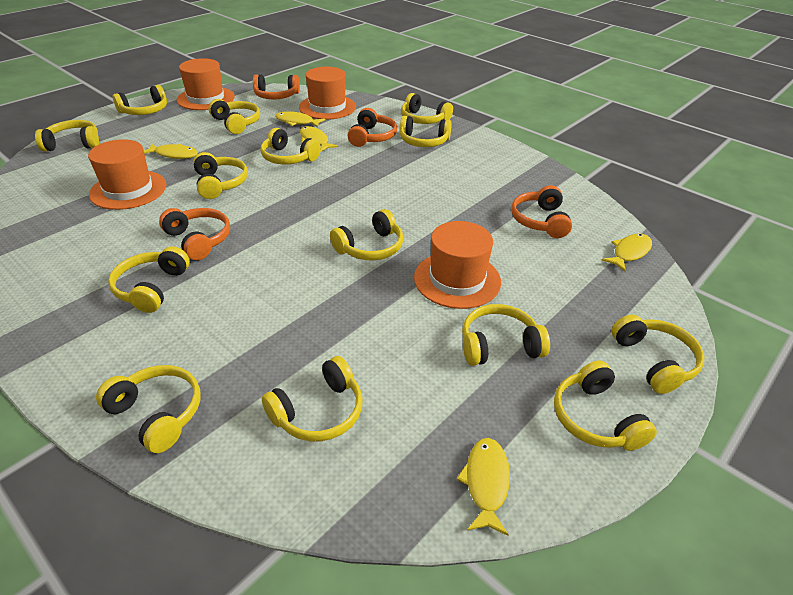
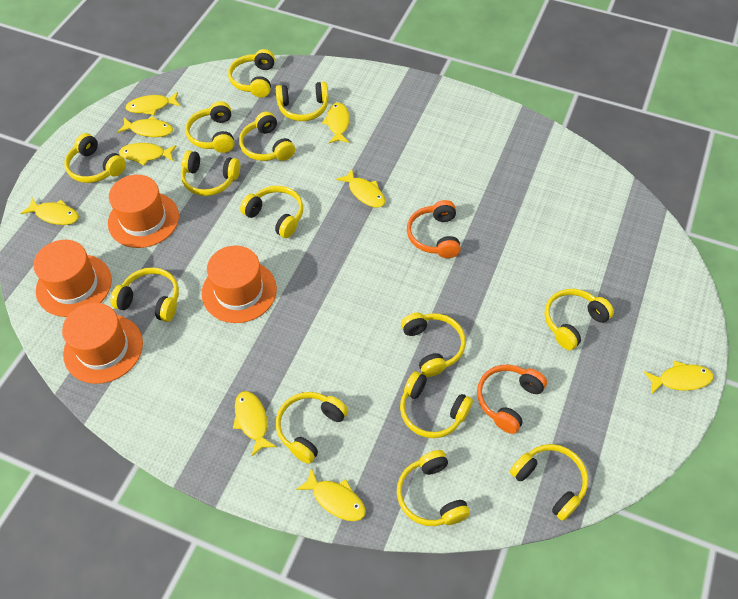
orange headphones: 4 -> 2
yellow fish: 5 -> 9

